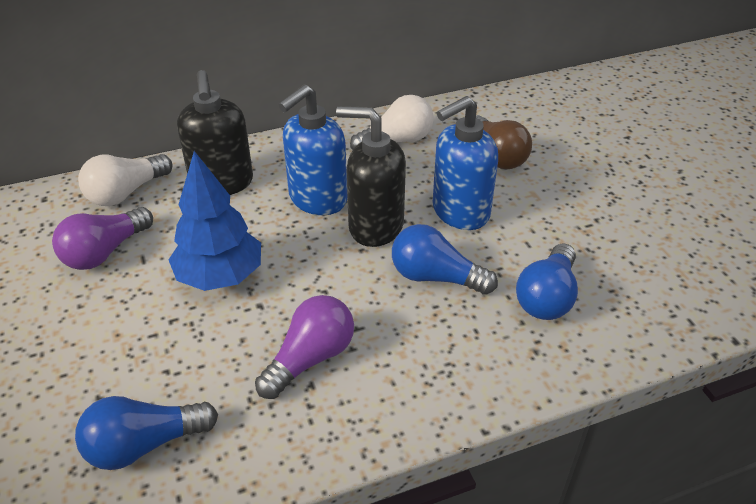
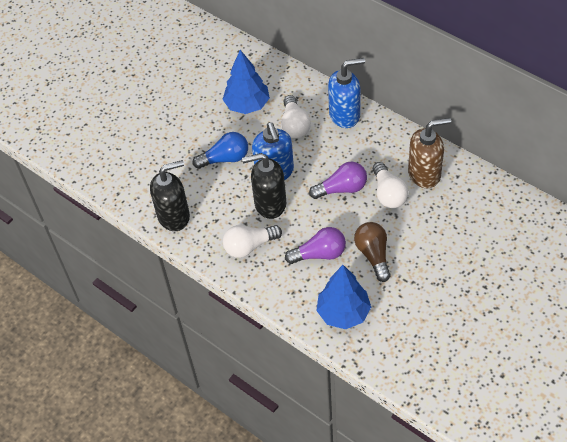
blue light bulb: 3 -> 1
blue tree: 1 -> 2
brown soap dispenser: 0 -> 1
white light bulb: 2 -> 3

